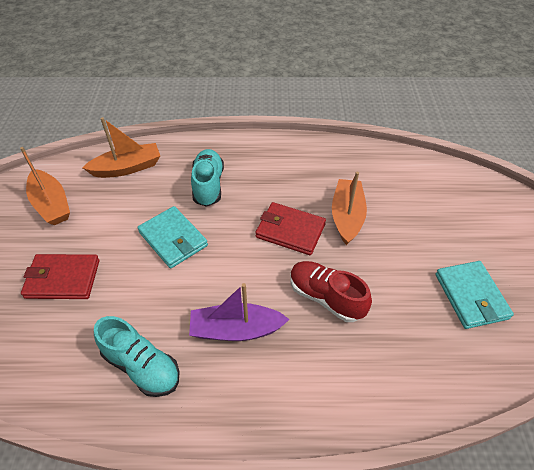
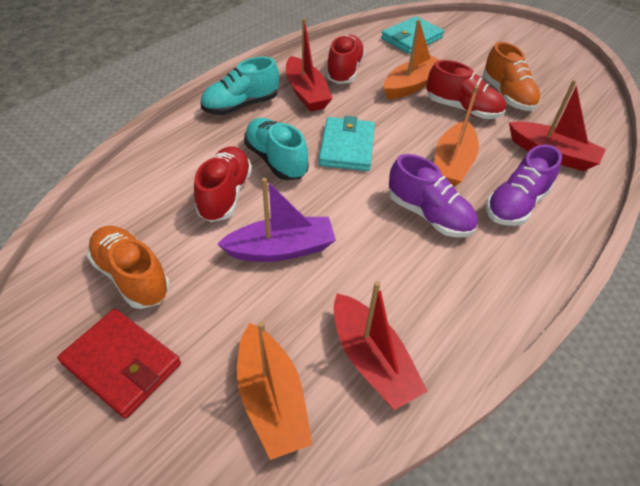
orange shoe: 0 -> 2
purple shoe: 0 -> 2
red boat: 0 -> 3
red shoe: 1 -> 3
red wallet: 2 -> 1

